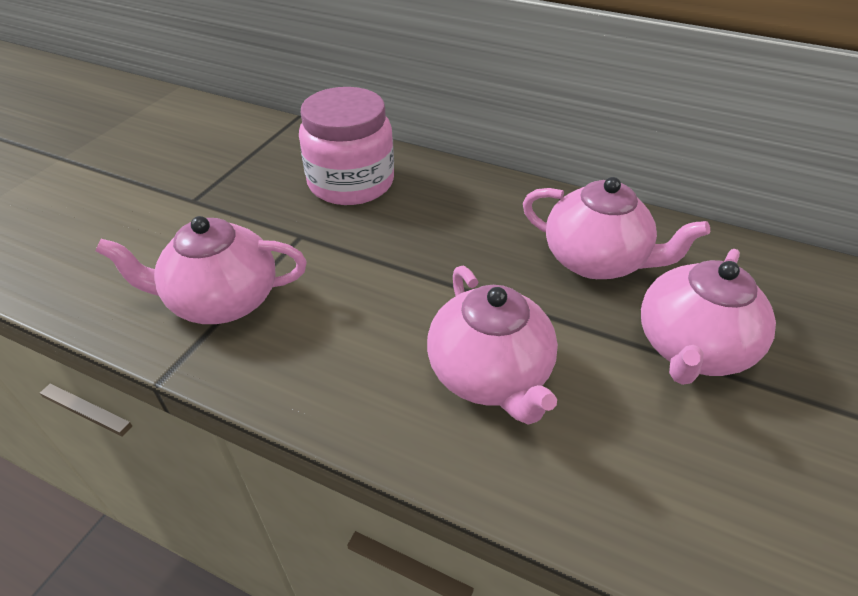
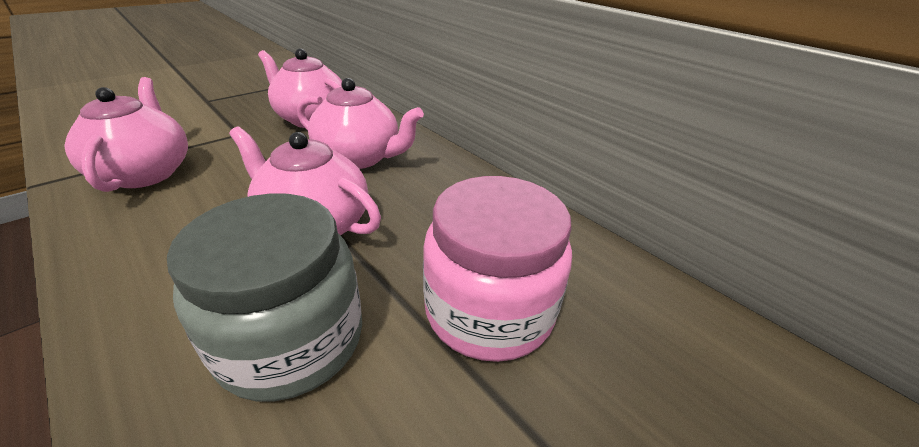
grey jar: 0 -> 1

